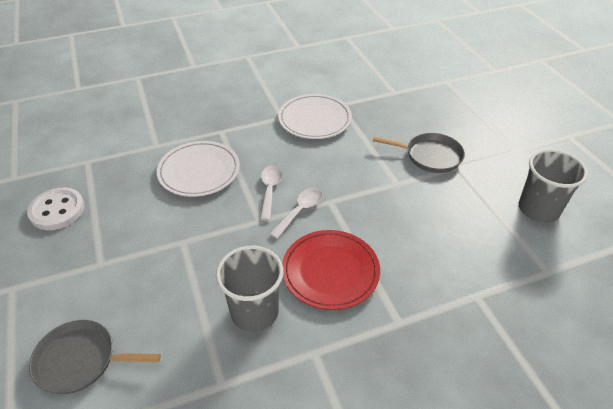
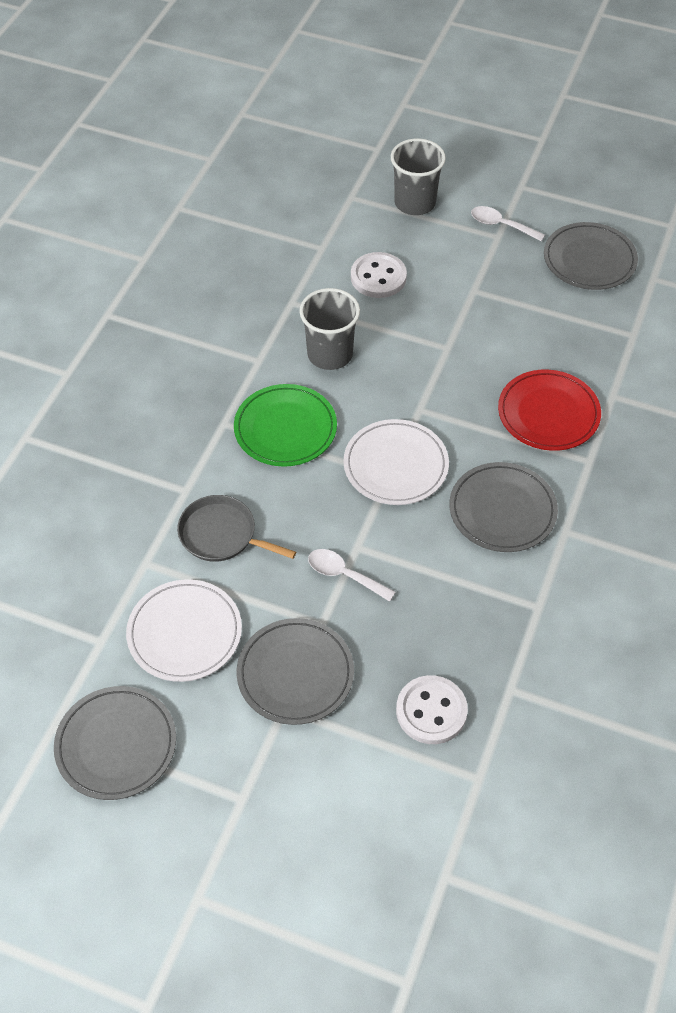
green plate: 0 -> 1
grey pan: 2 -> 1
grey plate: 0 -> 4
white button: 1 -> 2

